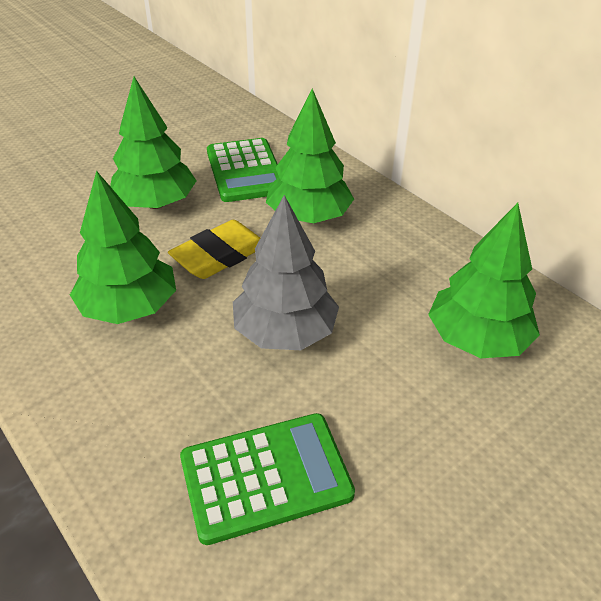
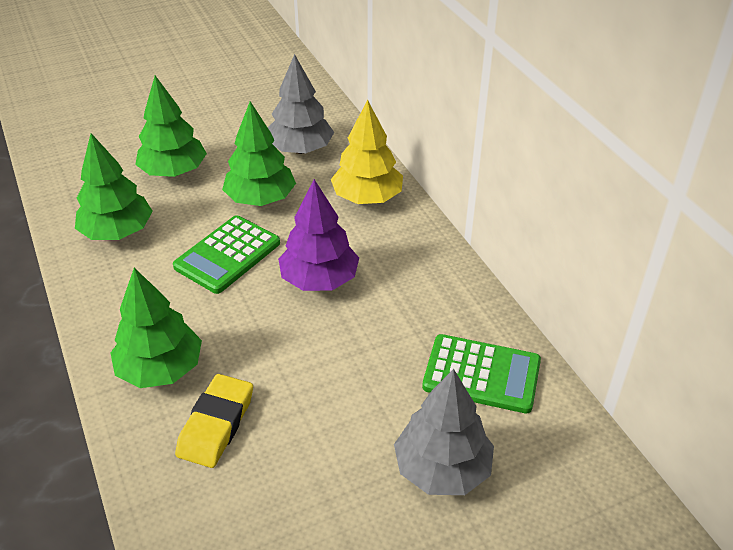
grey tree: 1 -> 2
purple tree: 0 -> 1
yellow tree: 0 -> 1

